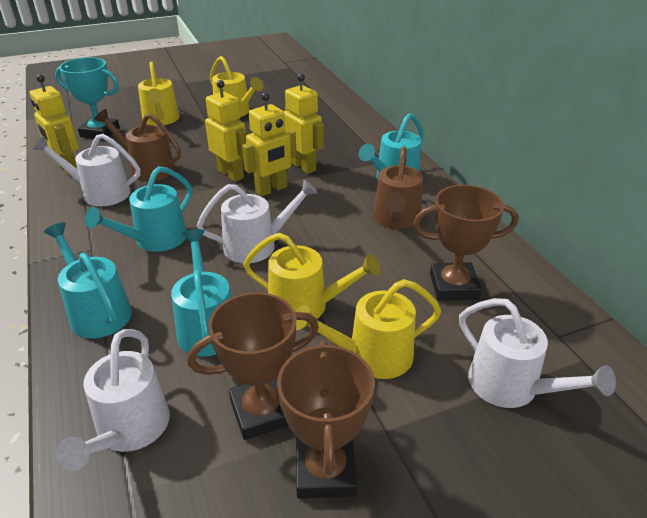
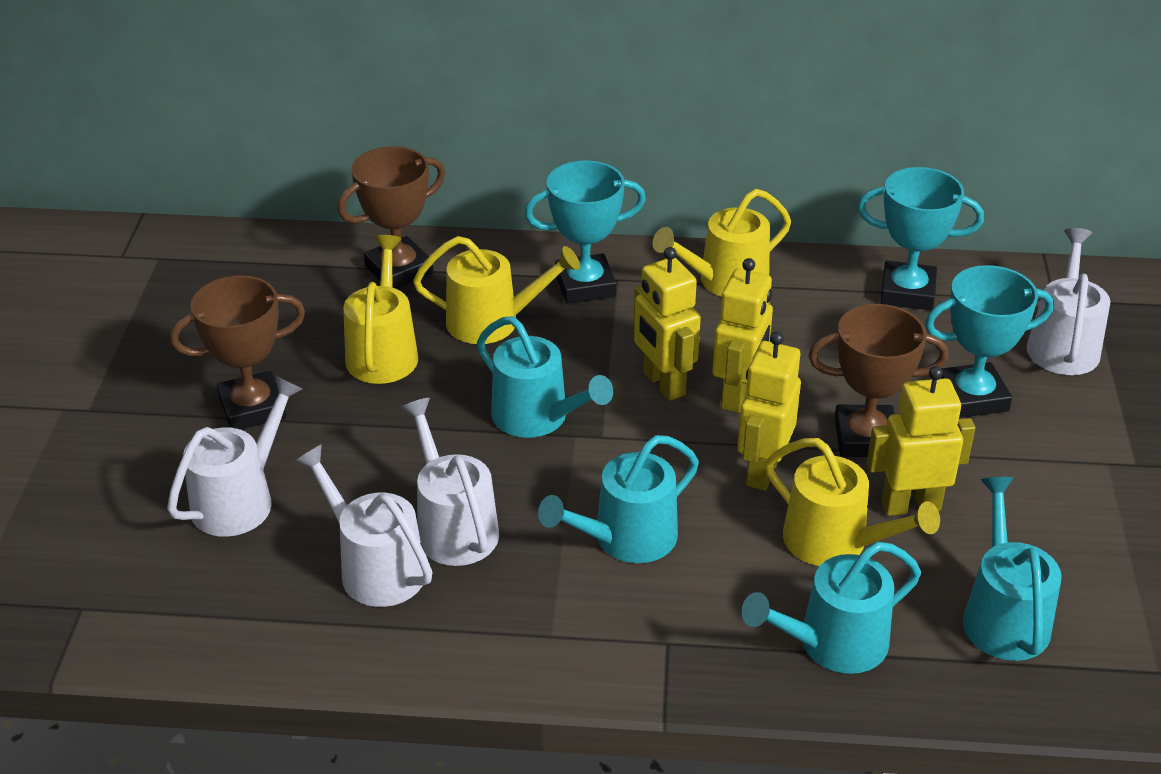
brown watering can: 2 -> 0
turquoise trophy: 1 -> 3

